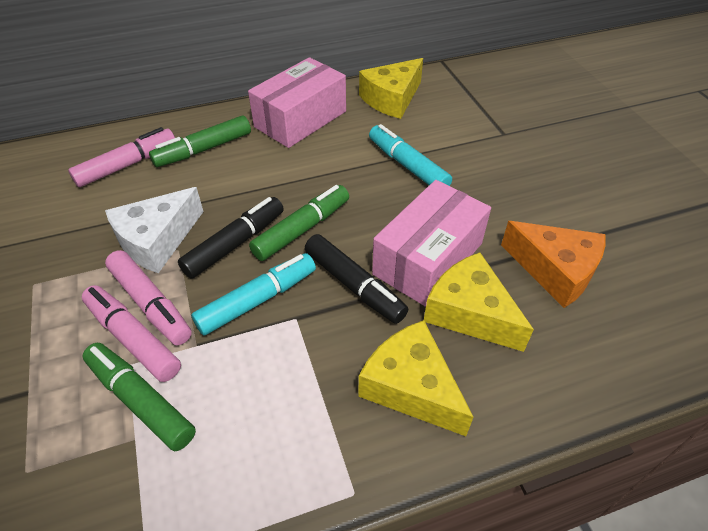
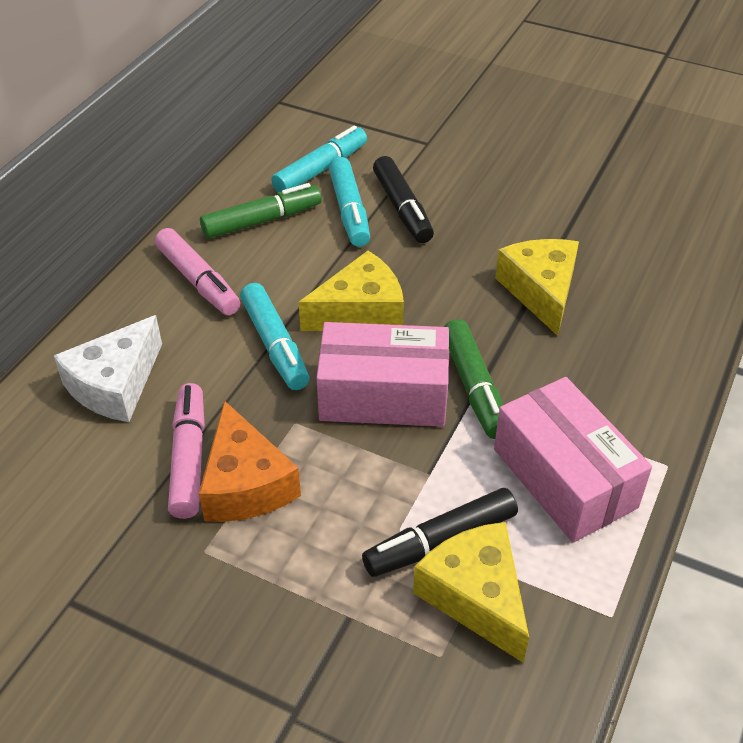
green marker: 3 -> 2
pink marker: 3 -> 2
turquoise marker: 2 -> 3

